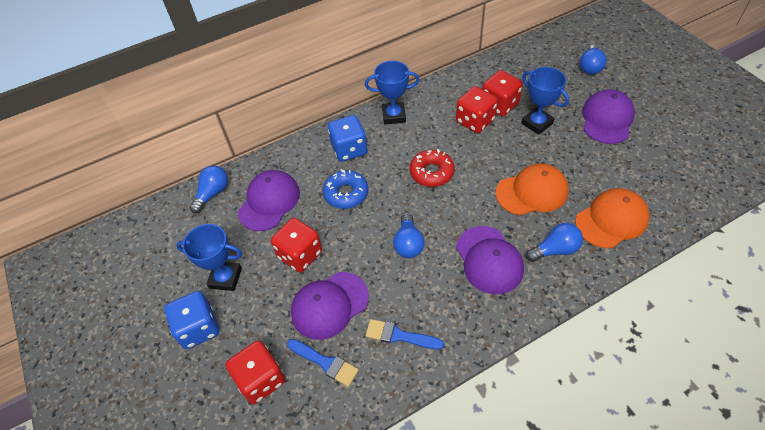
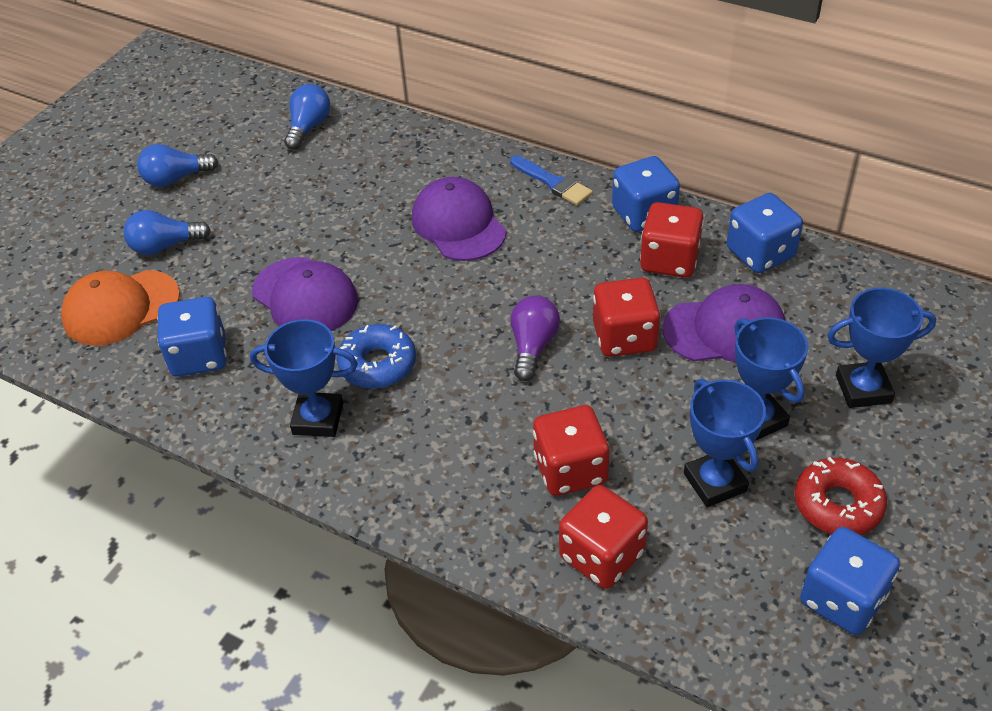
blue brush: 2 -> 1
blue dice: 2 -> 4
blue light bulb: 4 -> 3
blue trophy: 3 -> 4
orange cap: 2 -> 1
purple cap: 4 -> 3
purple light bulb: 0 -> 1

